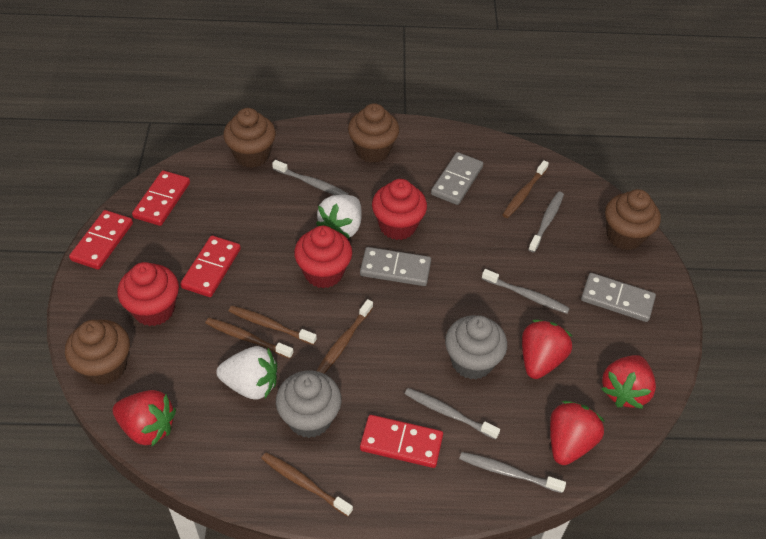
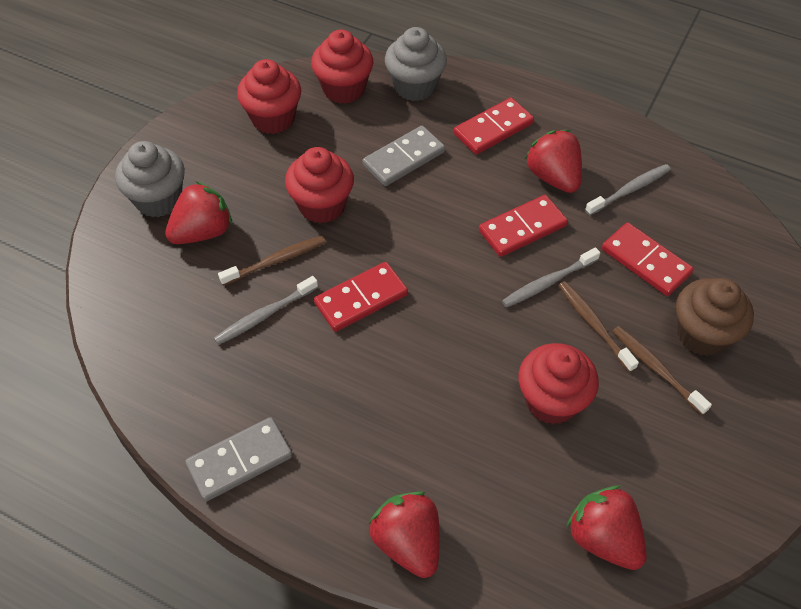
brown cupcake: 4 -> 1
brown toothbrush: 5 -> 3
grey domino: 3 -> 2
grey toothbrush: 5 -> 3
red cupcake: 3 -> 4
white strawberry: 2 -> 0

